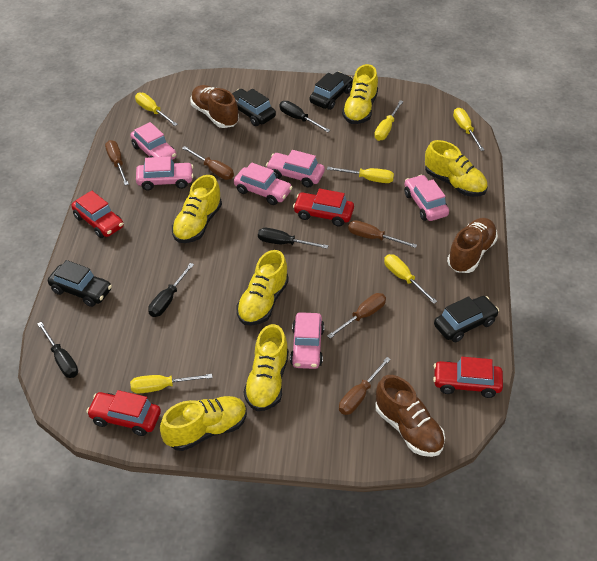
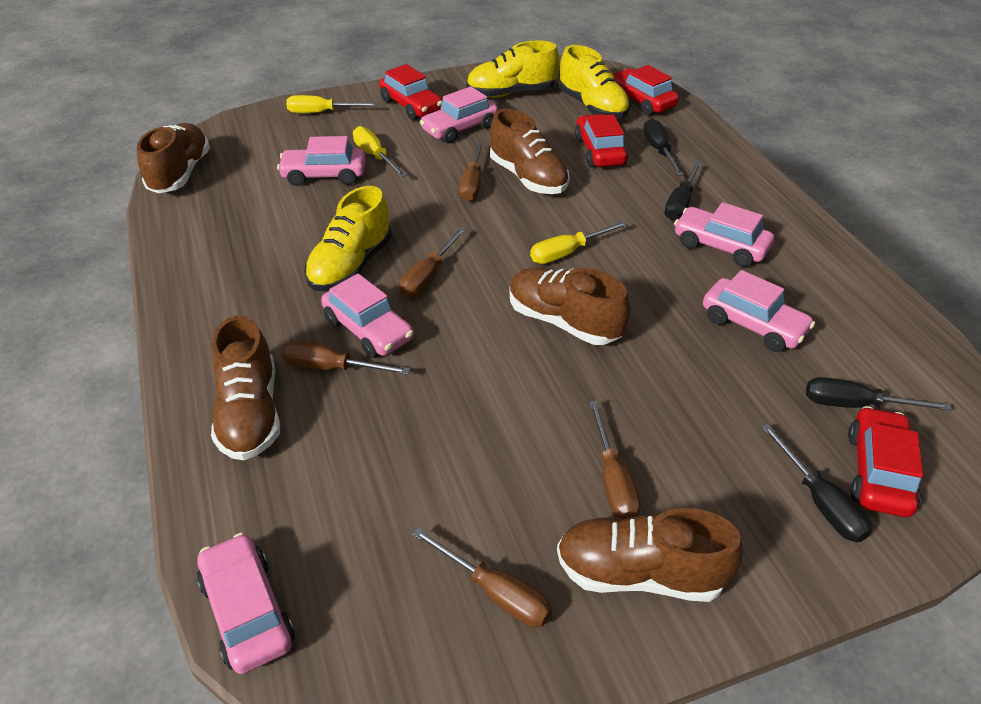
black car: 4 -> 0
brown shoe: 3 -> 5
yellow screwdriver: 6 -> 3
yellow shoe: 6 -> 3

